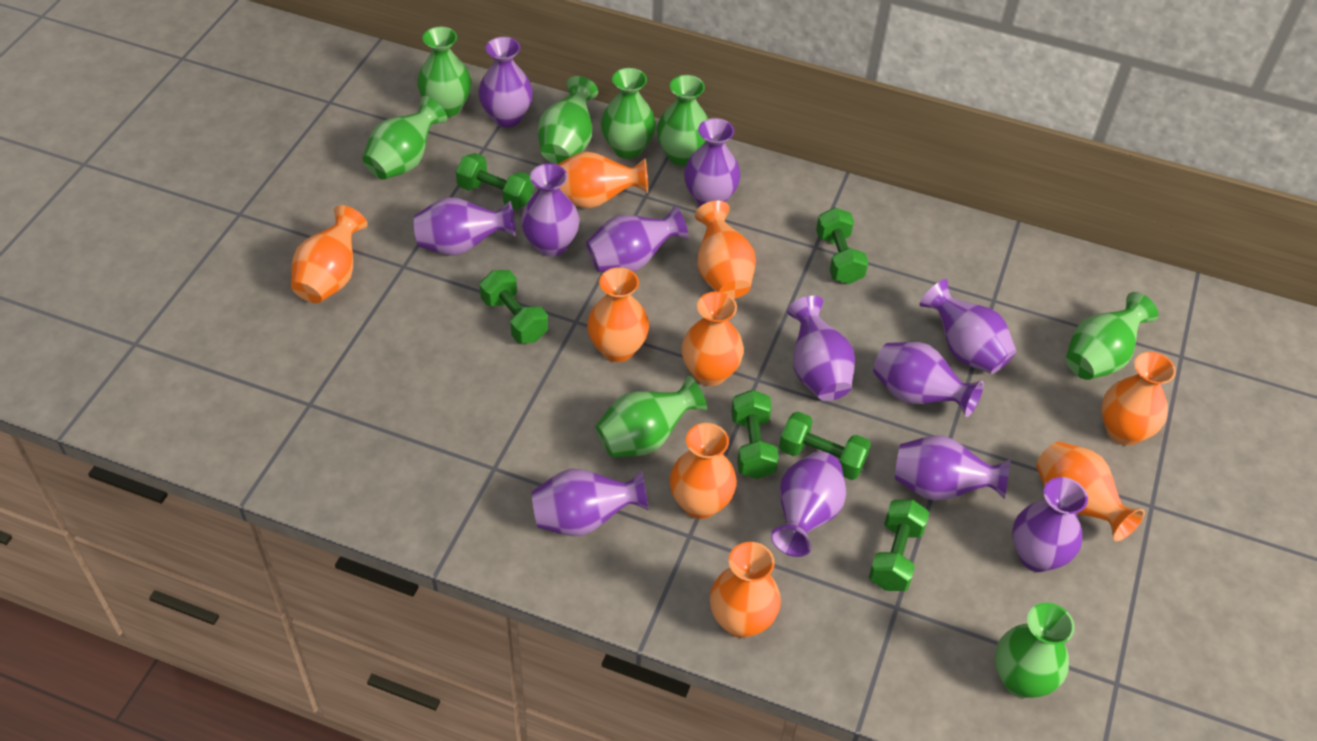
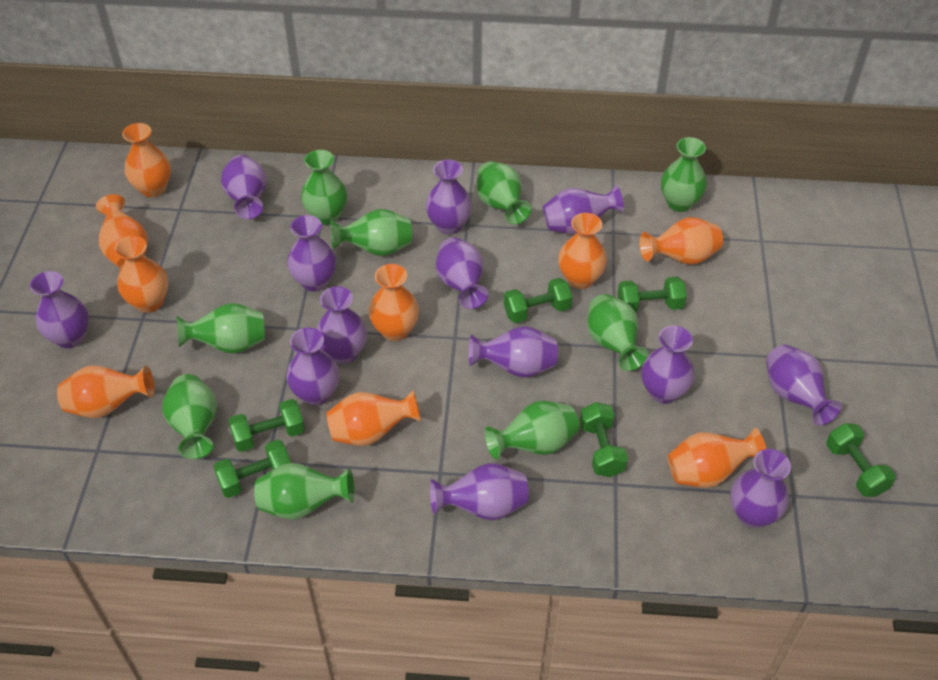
green vase: 8 -> 9
purple vase: 12 -> 13

